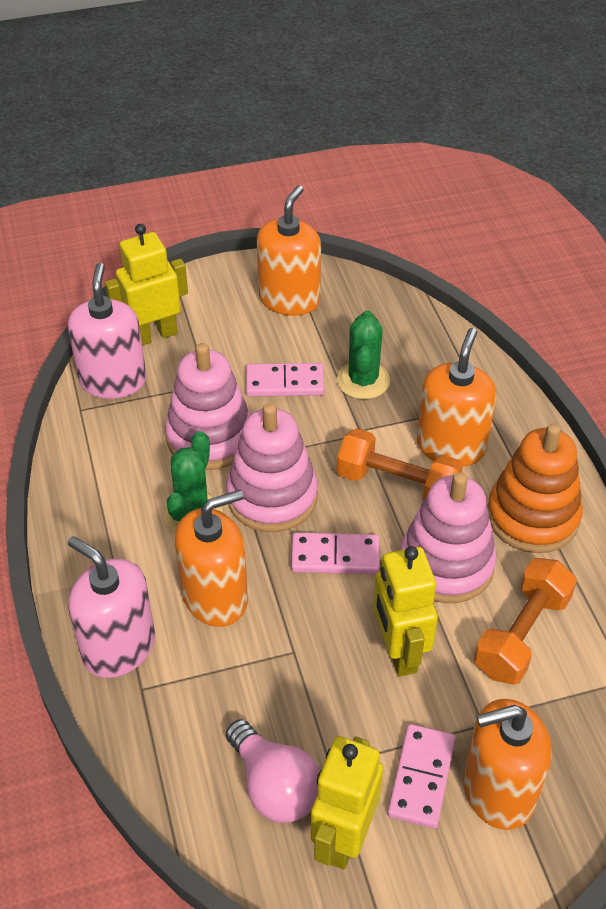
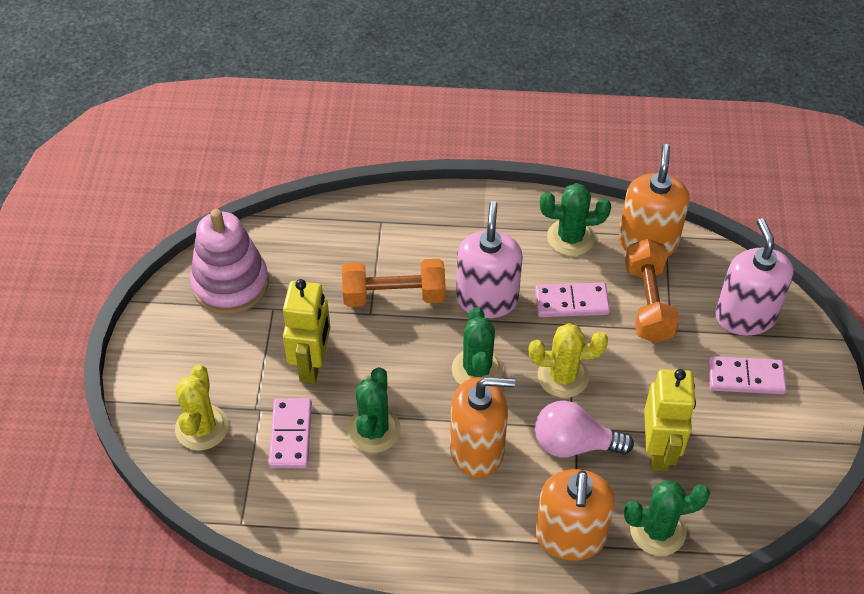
green cactus: 2 -> 4
orange soap dispenser: 4 -> 3
orange stacking toy: 1 -> 0
pink stacking toy: 3 -> 1
yellow cactus: 0 -> 2
yellow robot: 3 -> 2

